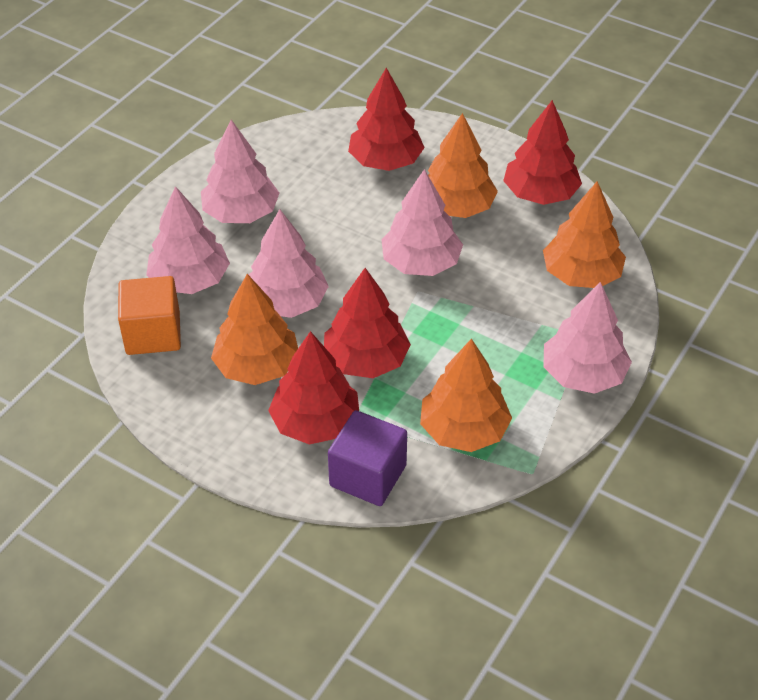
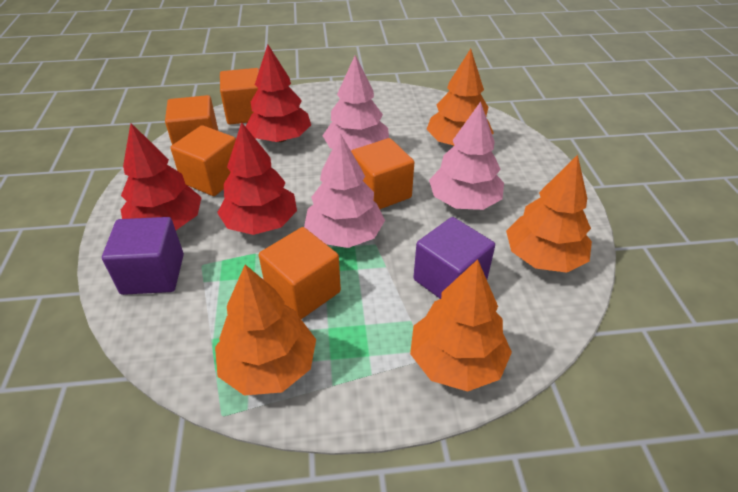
orange cube: 1 -> 5
pink tree: 5 -> 3
purple cube: 1 -> 2
red tree: 4 -> 3

